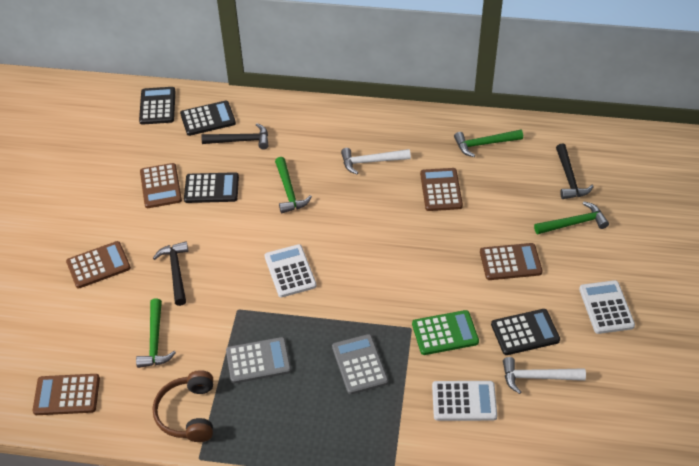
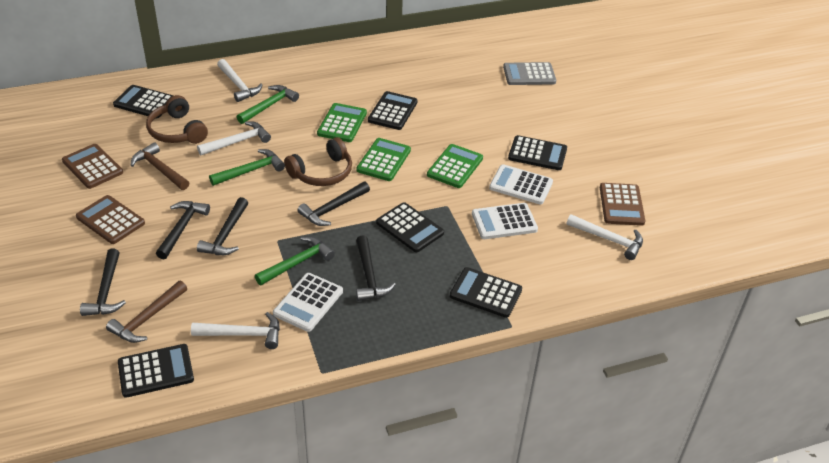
black calculator: 4 -> 6
black hammer: 3 -> 5
brown calculator: 5 -> 3
brown hammer: 0 -> 2
brown headphones: 1 -> 2
green calculator: 1 -> 3
green hammer: 4 -> 3
grey calculator: 2 -> 1
white hammer: 2 -> 4

